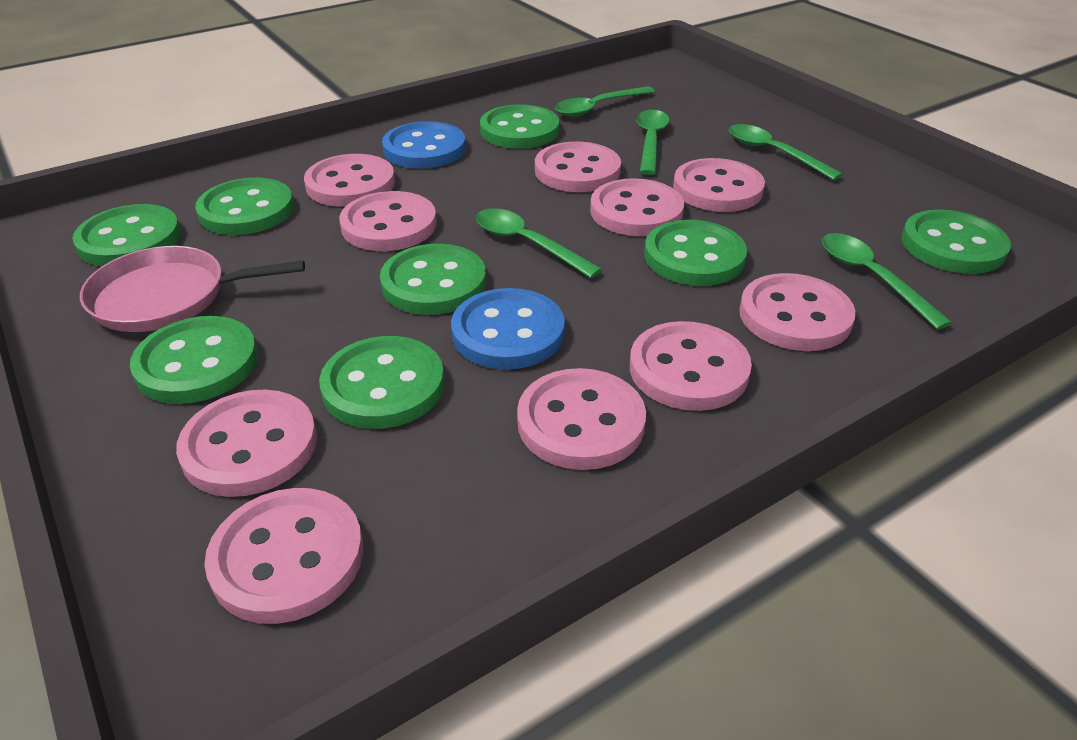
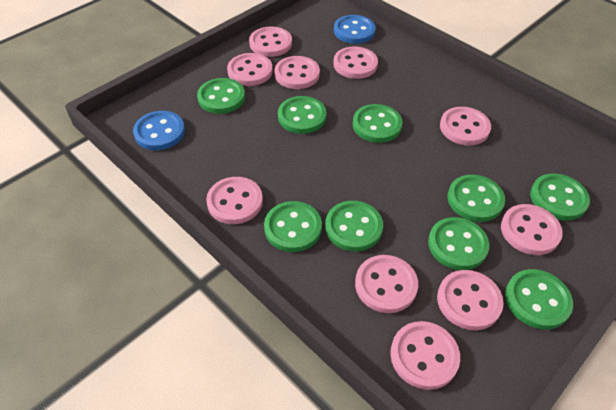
green button: 8 -> 9
green spoon: 5 -> 0
pink pan: 1 -> 0

